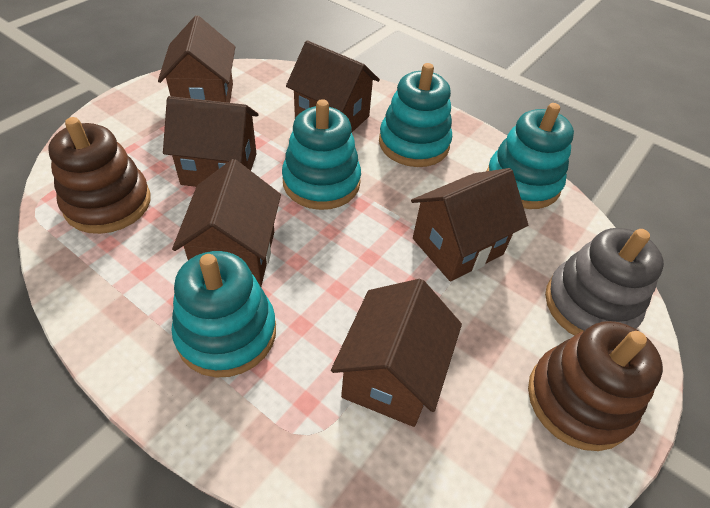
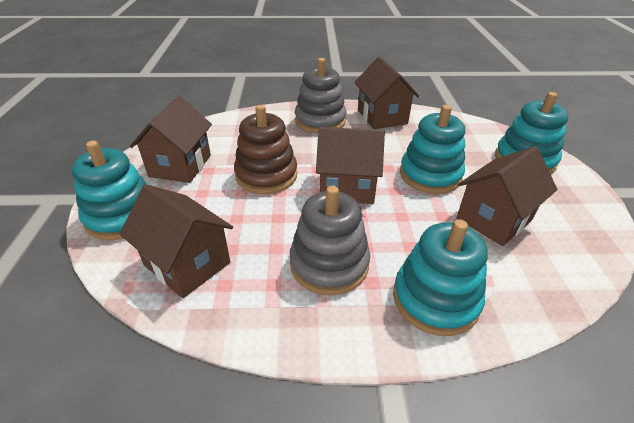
brown house: 6 -> 5
brown stacking toy: 2 -> 1
grey stacking toy: 1 -> 2

